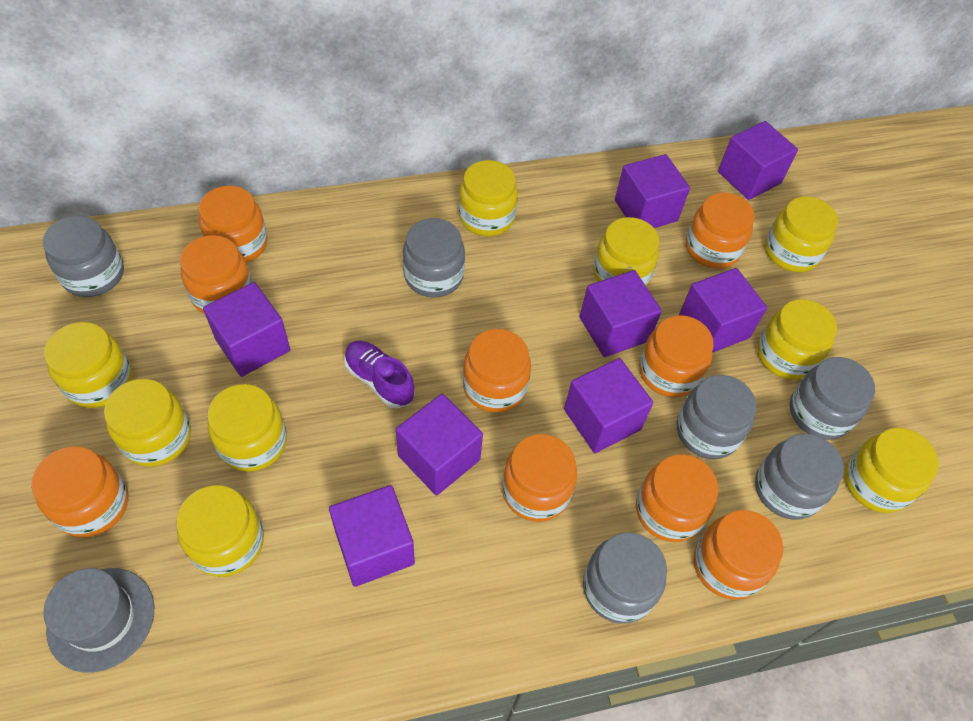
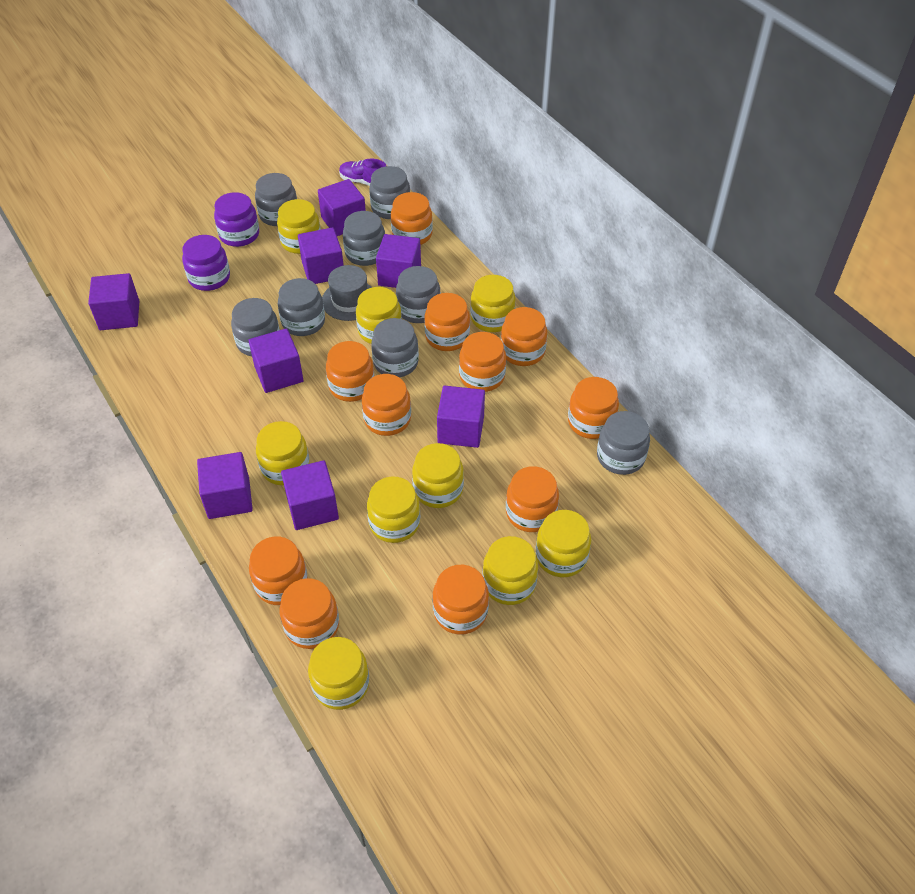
grey jar: 6 -> 8
orange jar: 9 -> 11
purple jar: 0 -> 2

